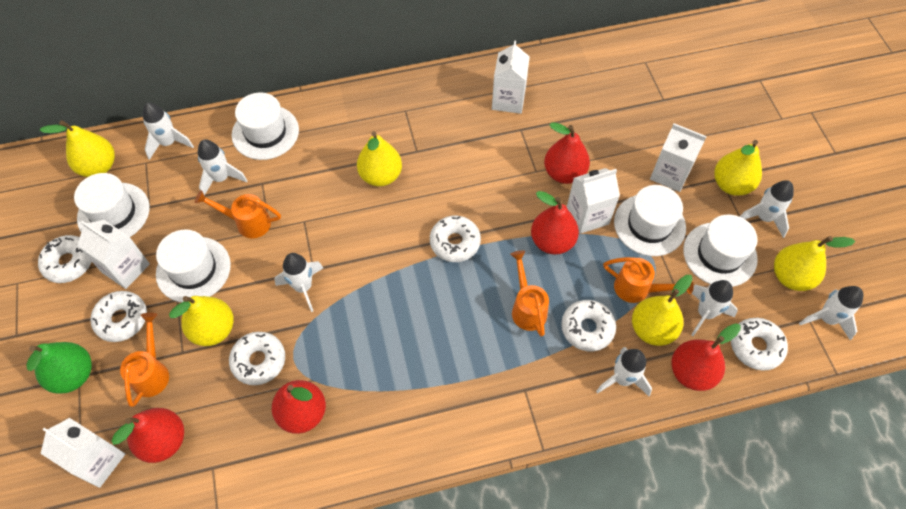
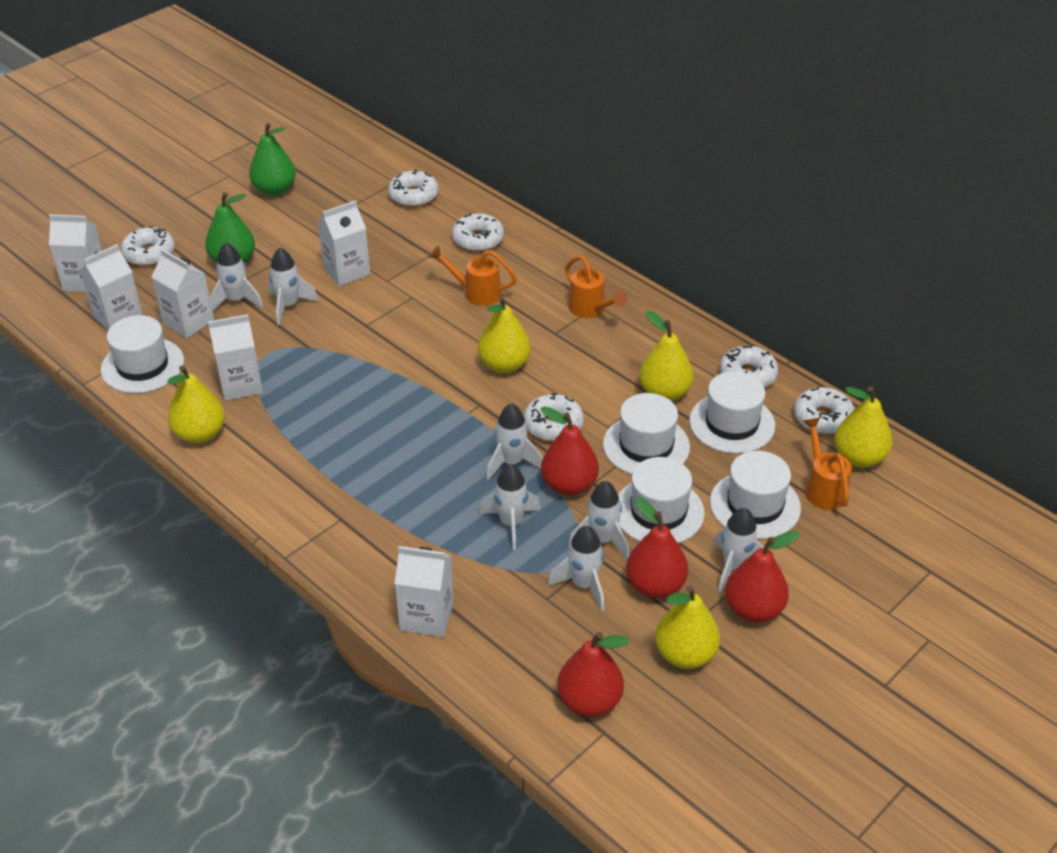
green pear: 1 -> 2
orange watering can: 4 -> 3
red pear: 5 -> 4
white carton: 5 -> 6
yellow pear: 6 -> 5

